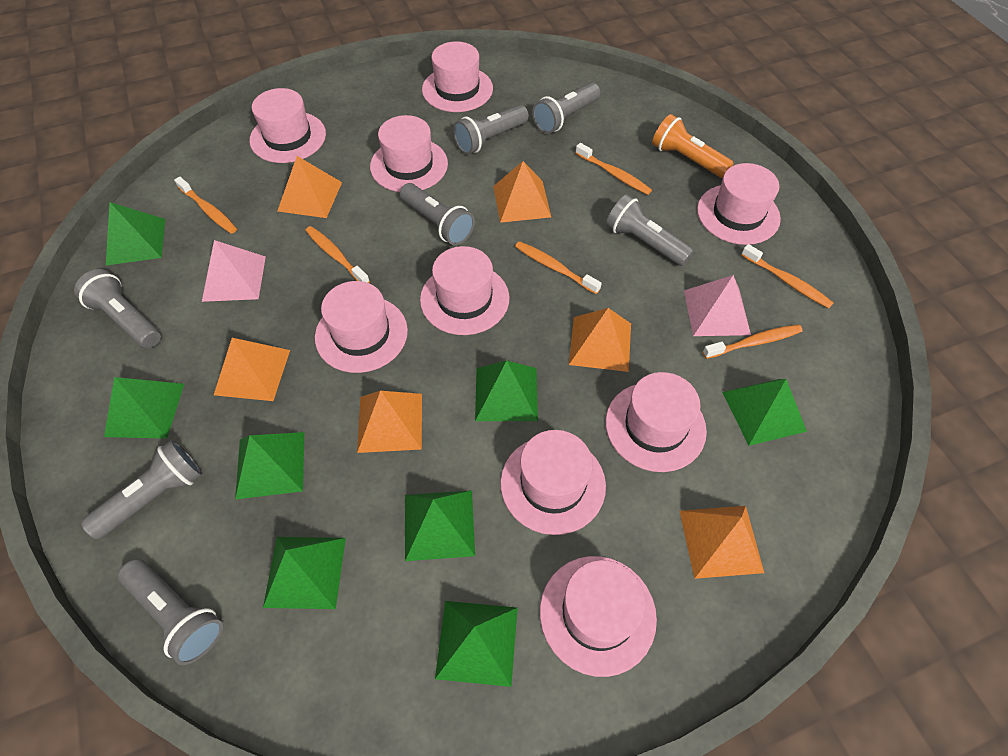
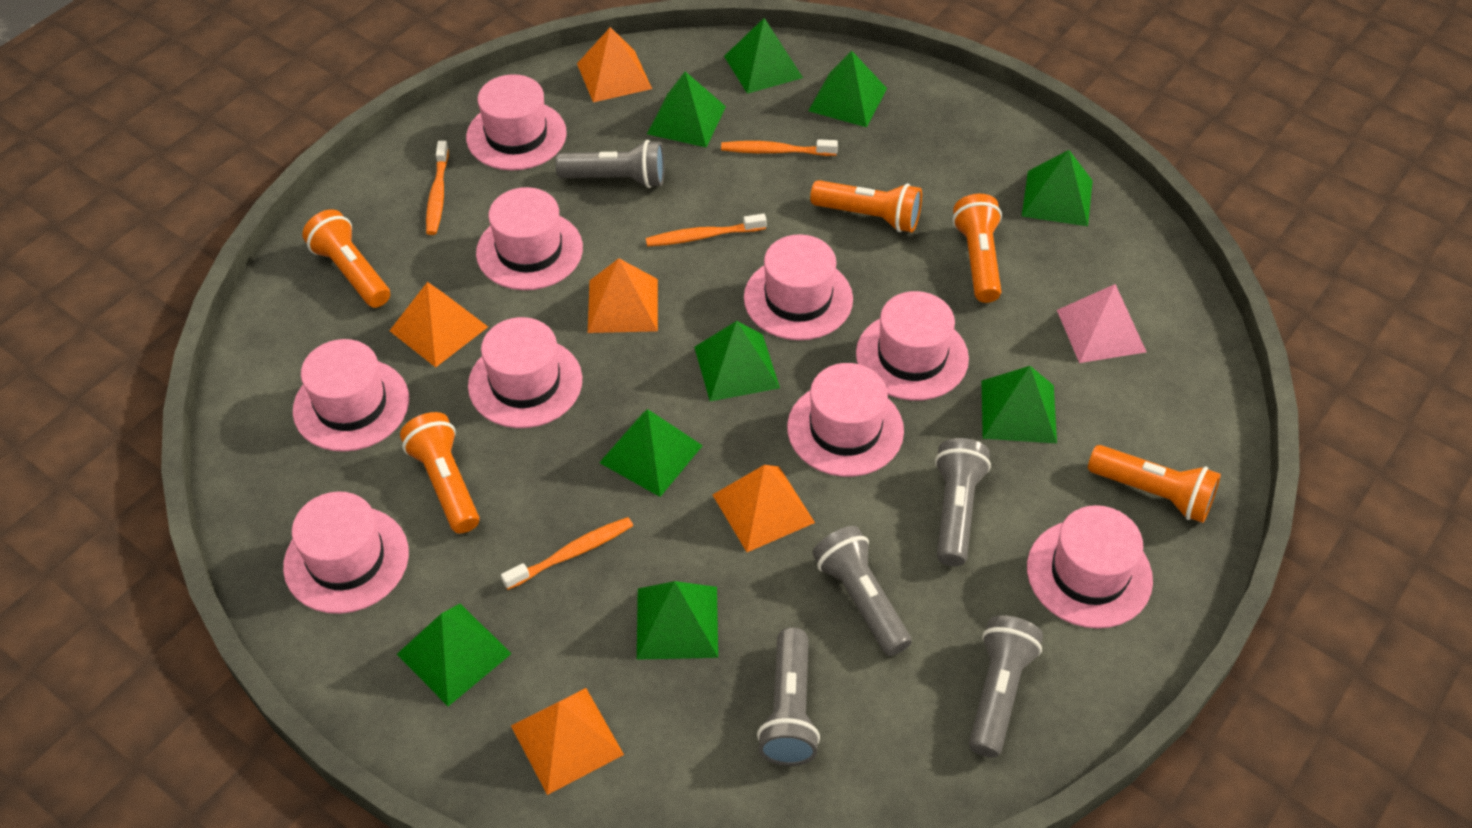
green pyramid: 8 -> 9
grey flashlight: 7 -> 5
orange flashlight: 1 -> 5
orange pyramid: 6 -> 5
orange toothbrush: 6 -> 4
pink pyramid: 2 -> 1

